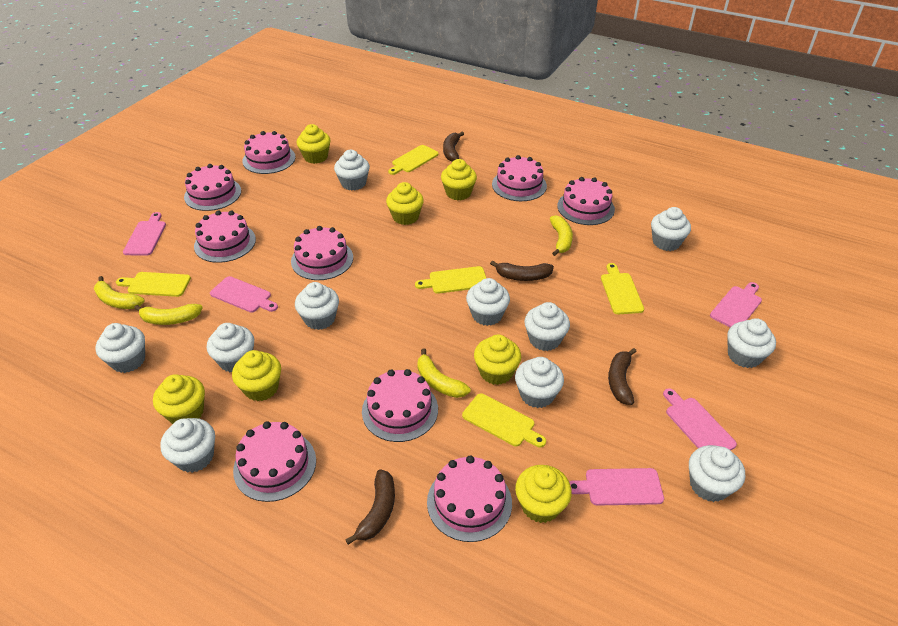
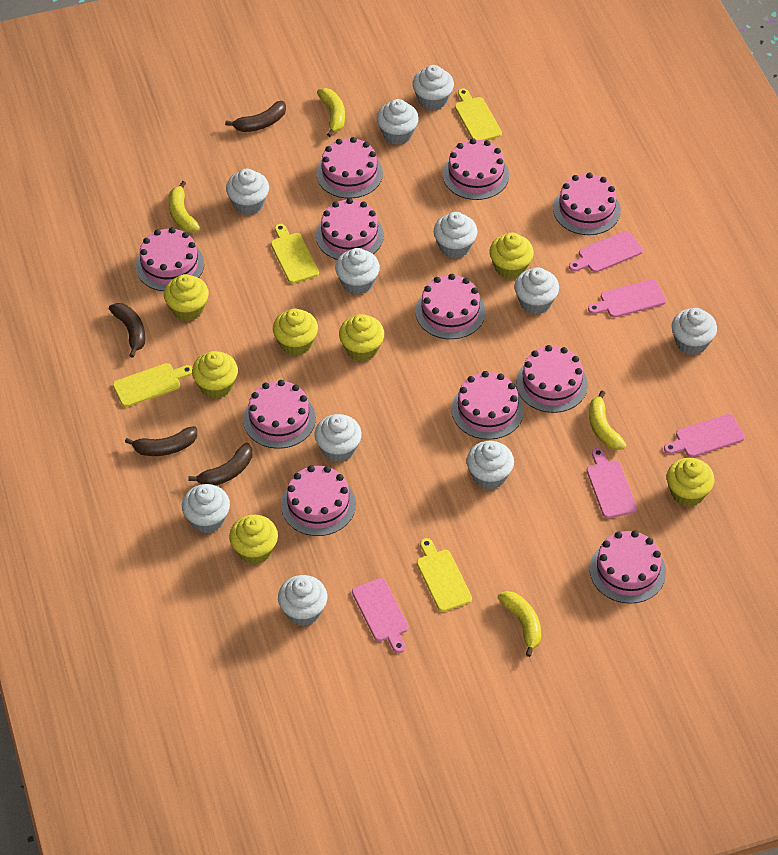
pink cake: 9 -> 11
yellow cutting board: 5 -> 4

